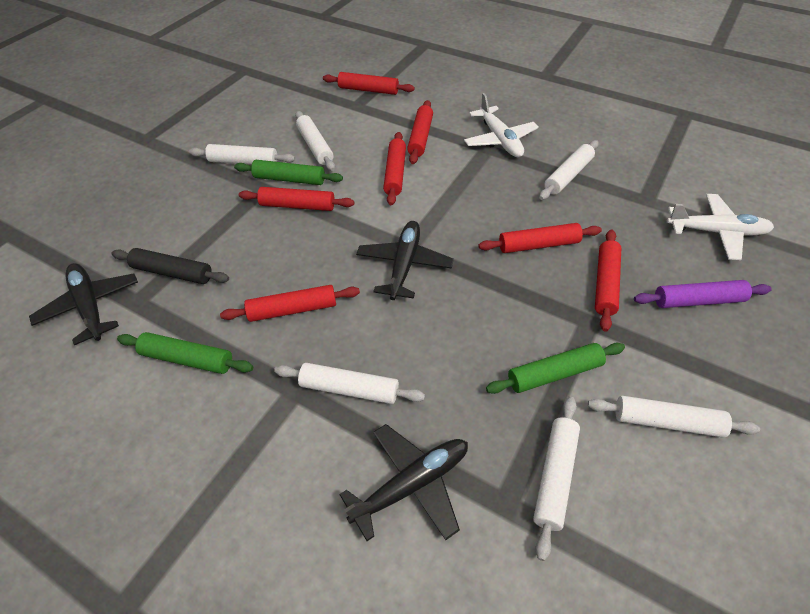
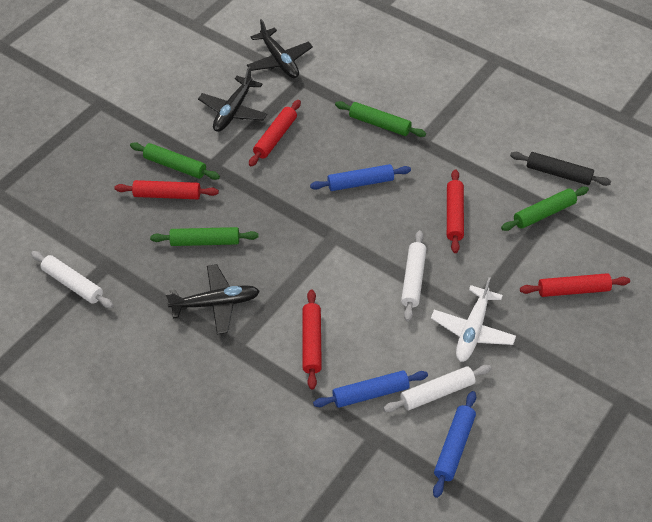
blue rolling pin: 0 -> 3
green rolling pin: 3 -> 4
purple rolling pin: 1 -> 0
red rolling pin: 7 -> 5
white plane: 2 -> 1
white rolling pin: 6 -> 3

